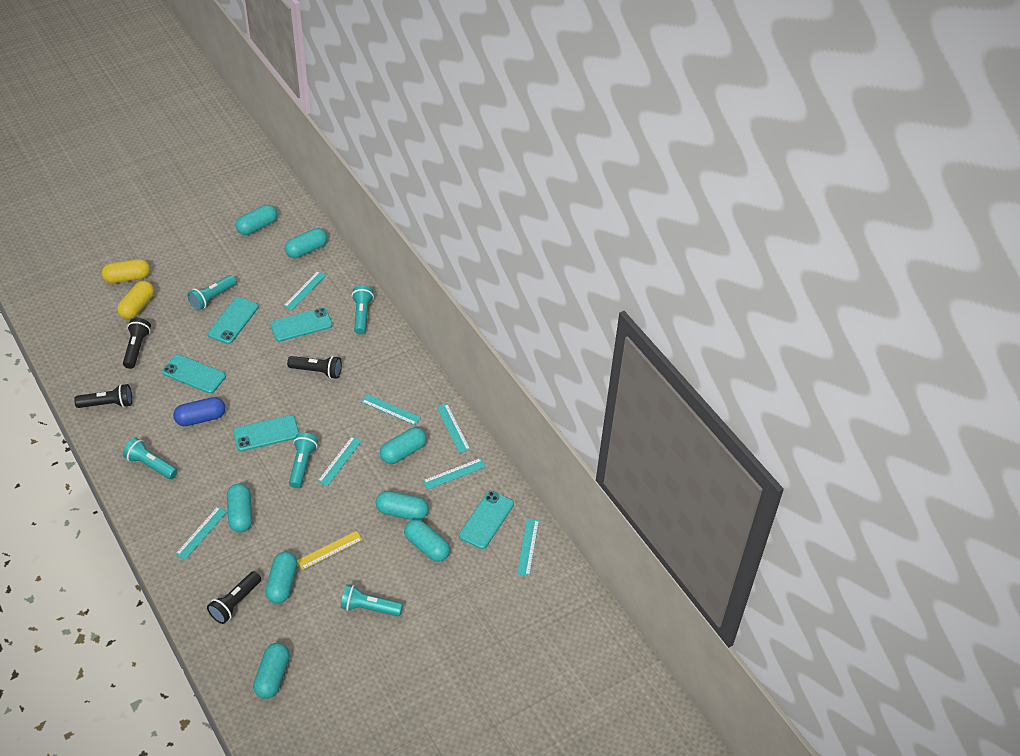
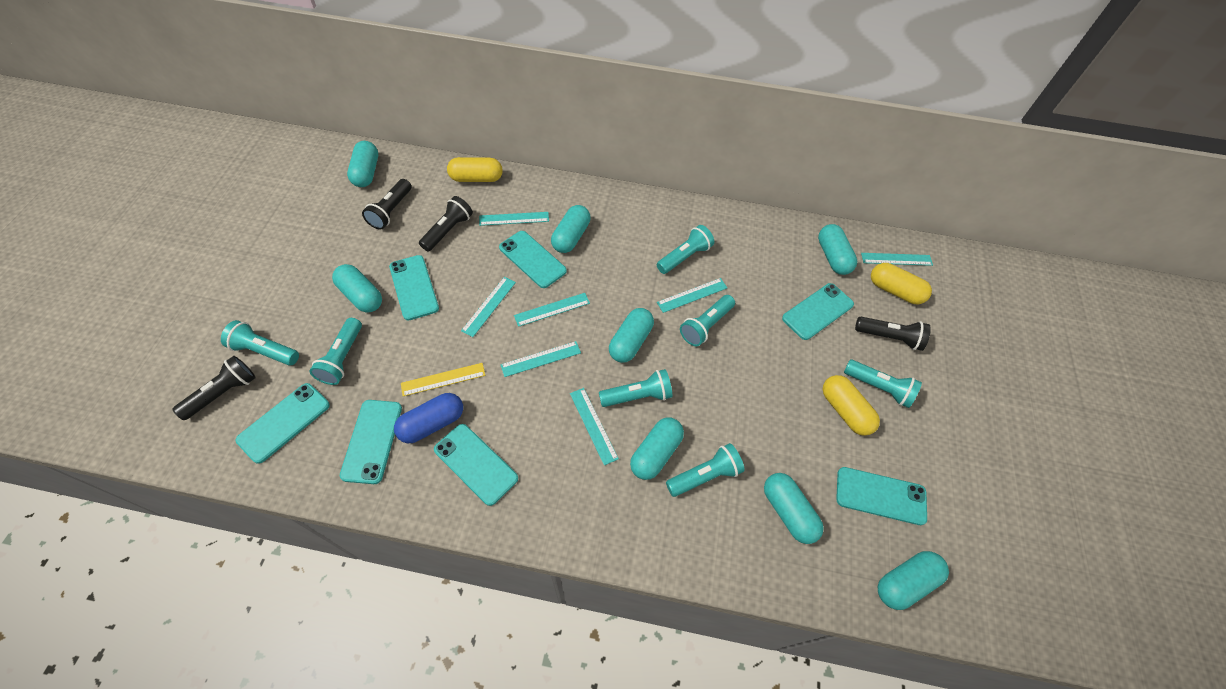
turquoise flashlight: 5 -> 7
turquoise phone: 5 -> 7
yellow capsule: 2 -> 3

